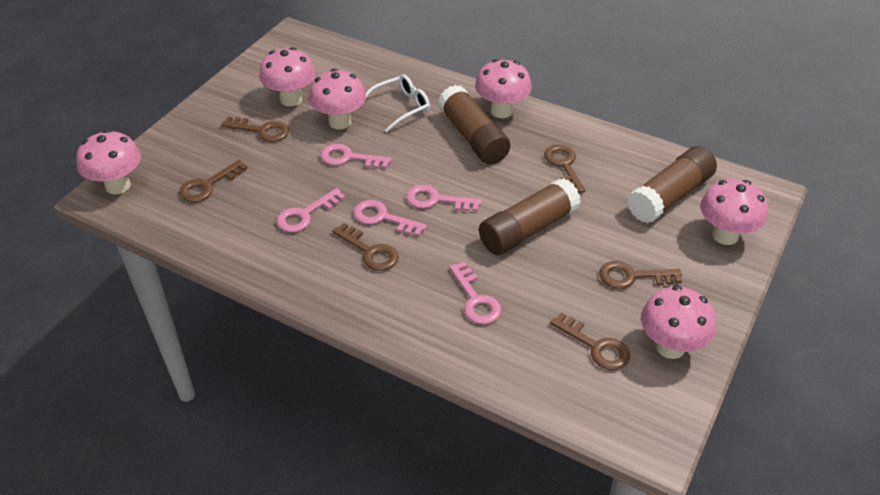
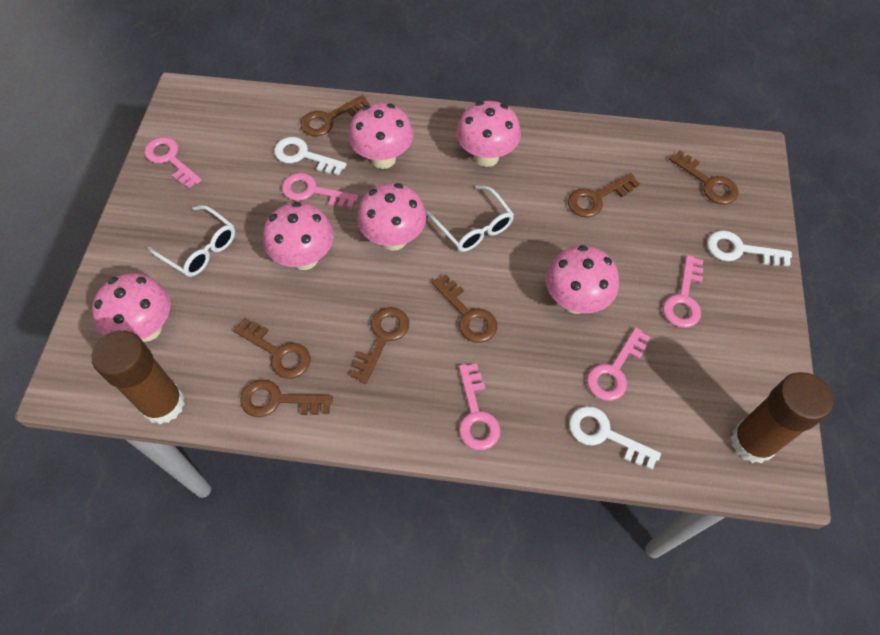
brown glue stick: 3 -> 2
brown key: 6 -> 7
white glasses: 1 -> 2
white key: 0 -> 3

